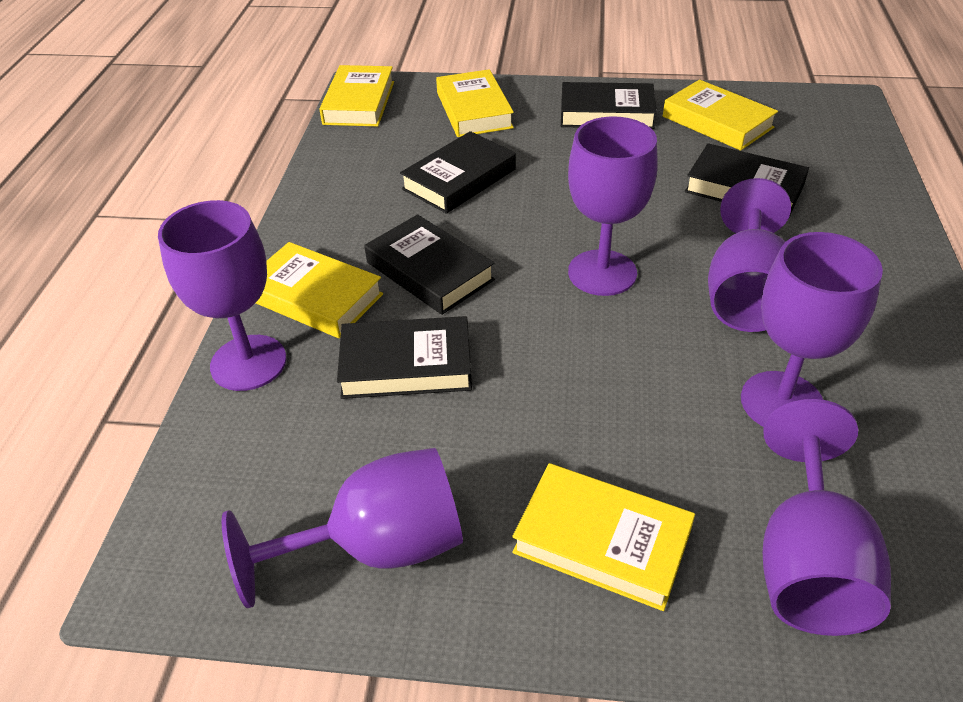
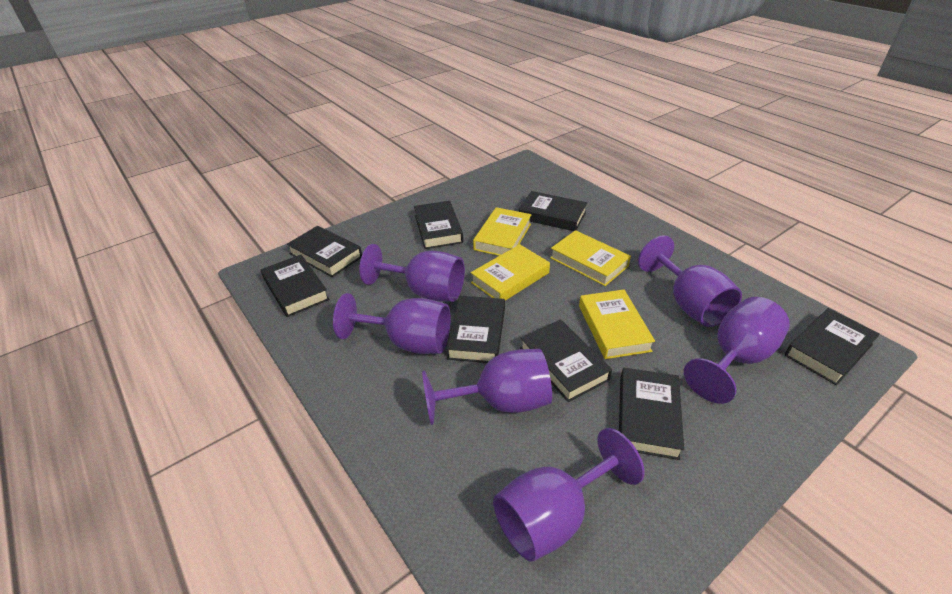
black book: 5 -> 8
yellow book: 5 -> 4

